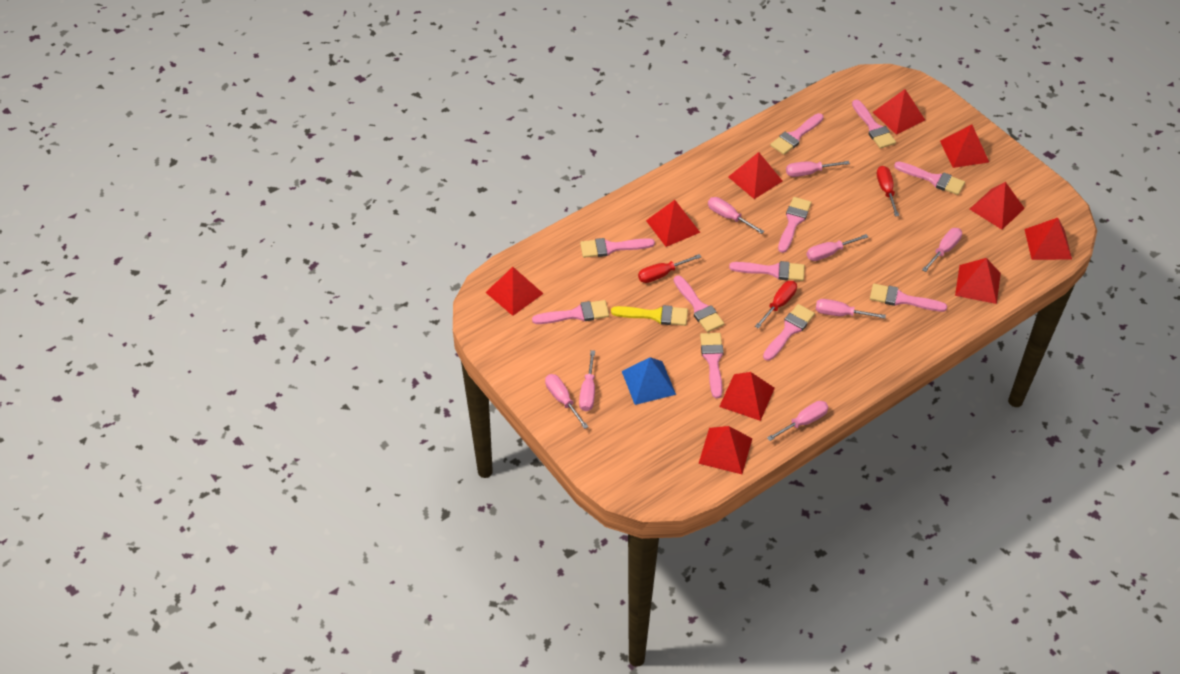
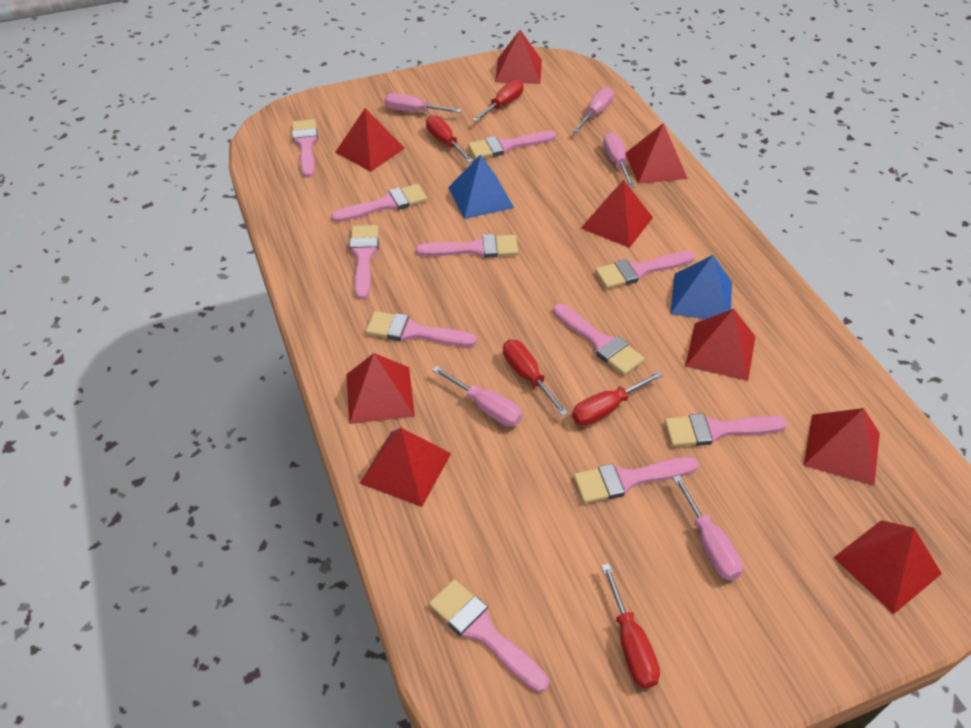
blue pyramid: 1 -> 2
pink screwdriver: 8 -> 5
red pyramid: 10 -> 9
red screwdriver: 3 -> 5
yellow brush: 1 -> 0

